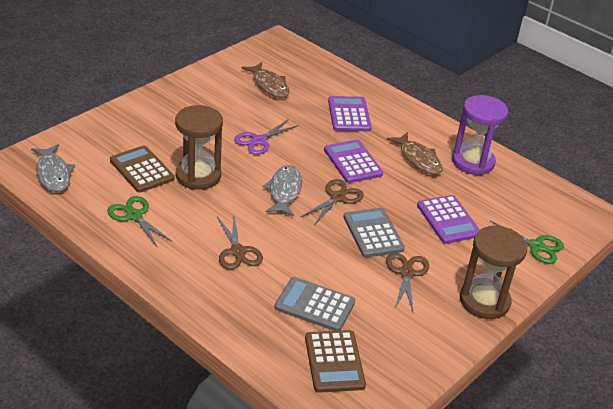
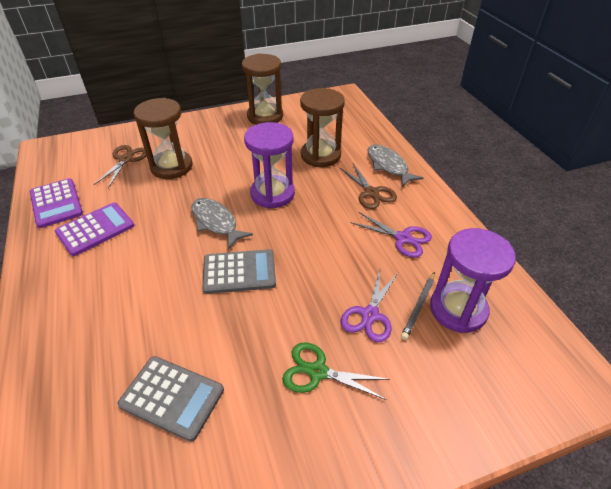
brown calculator: 2 -> 0
brown fish: 2 -> 0
brown hourglass: 2 -> 3
brown scissors: 3 -> 2
green scissors: 2 -> 1
grey pencil: 0 -> 1
purple calculator: 3 -> 2
purple hourglass: 1 -> 2
purple scissors: 1 -> 2

